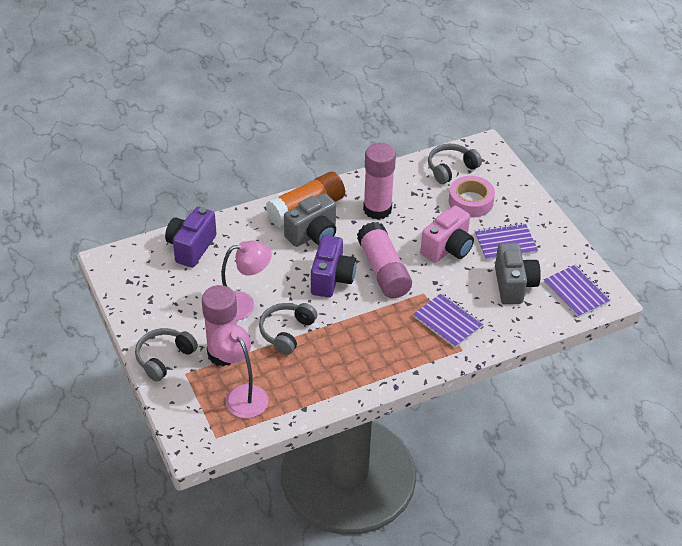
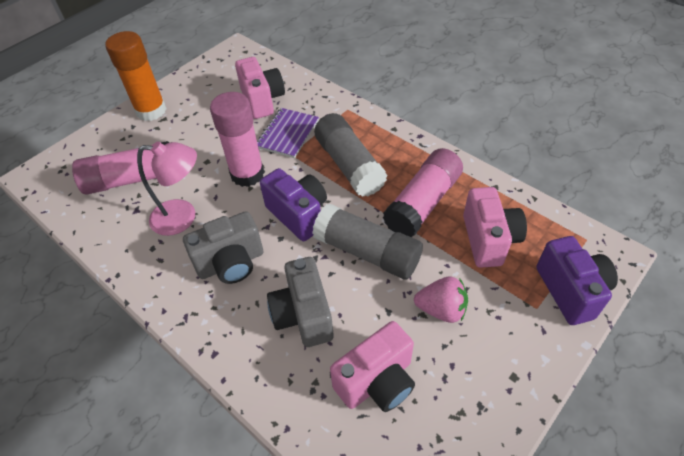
grey glue stick: 0 -> 2
grey headphones: 3 -> 0
pink camera: 1 -> 3
pink lamp: 2 -> 1
pink strawberry: 0 -> 1
pink tape: 1 -> 0
purple notebook: 3 -> 1

